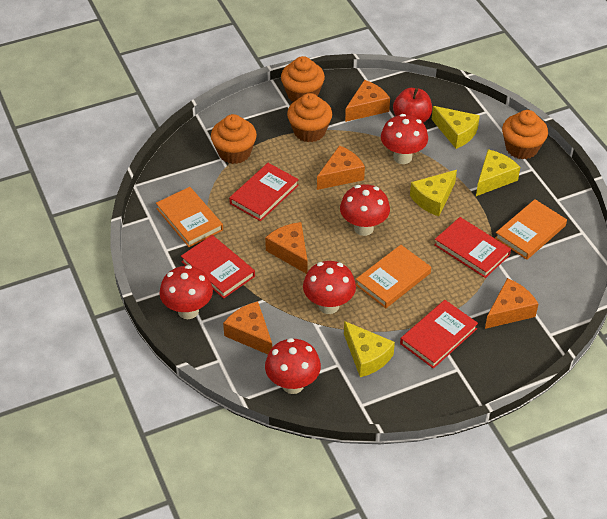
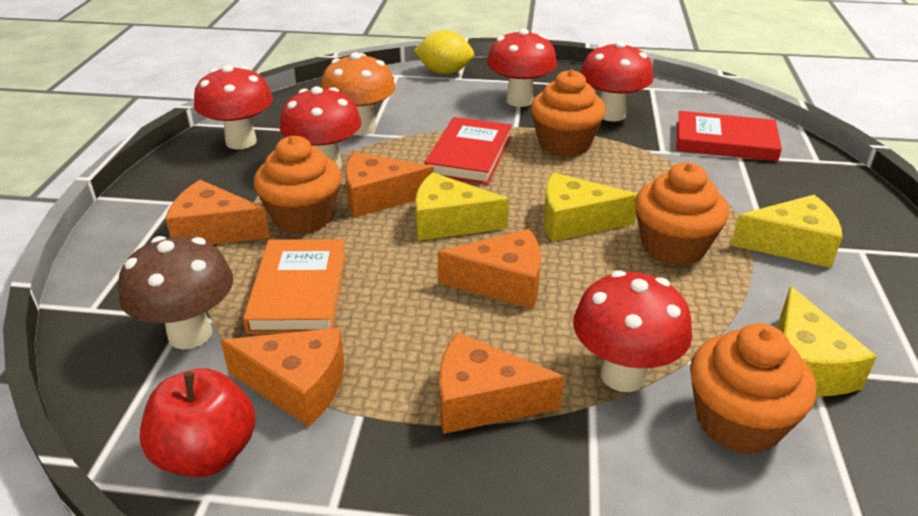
brown mushroom: 0 -> 1
orange book: 3 -> 1
orange mushroom: 0 -> 1
red book: 4 -> 2
yellow lemon: 0 -> 1

